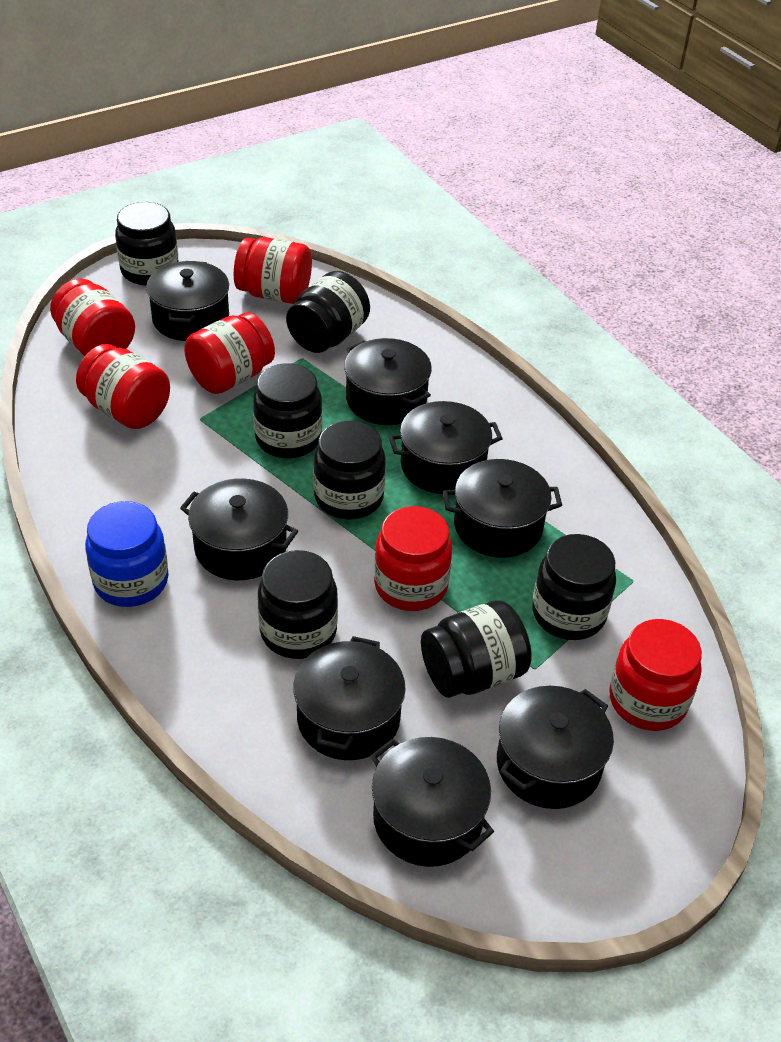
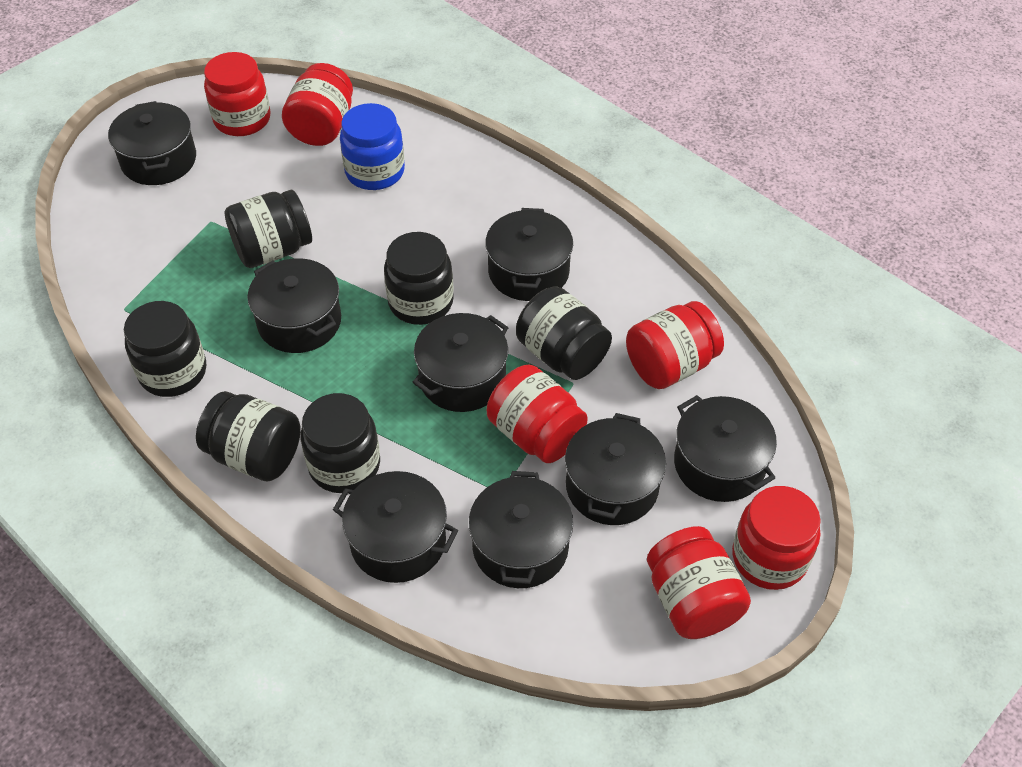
black jar: 7 -> 6

